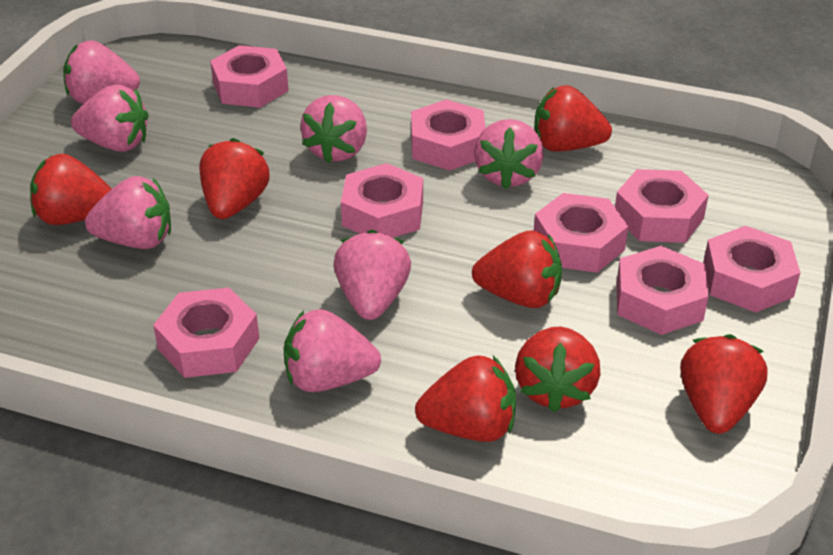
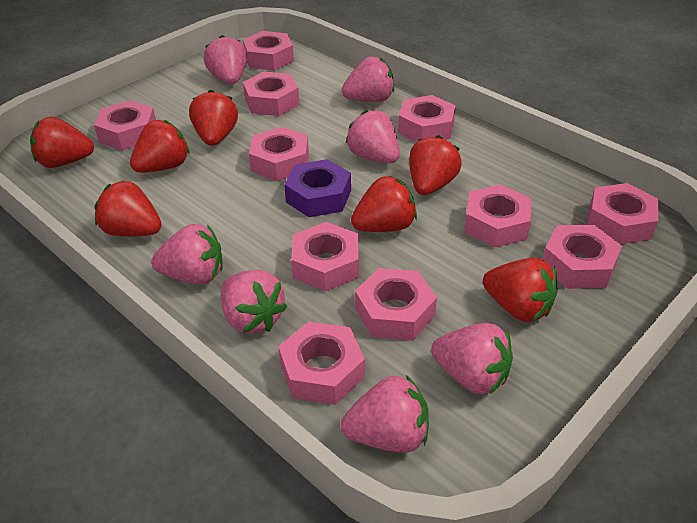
pink nut: 8 -> 11
purple nut: 0 -> 1

